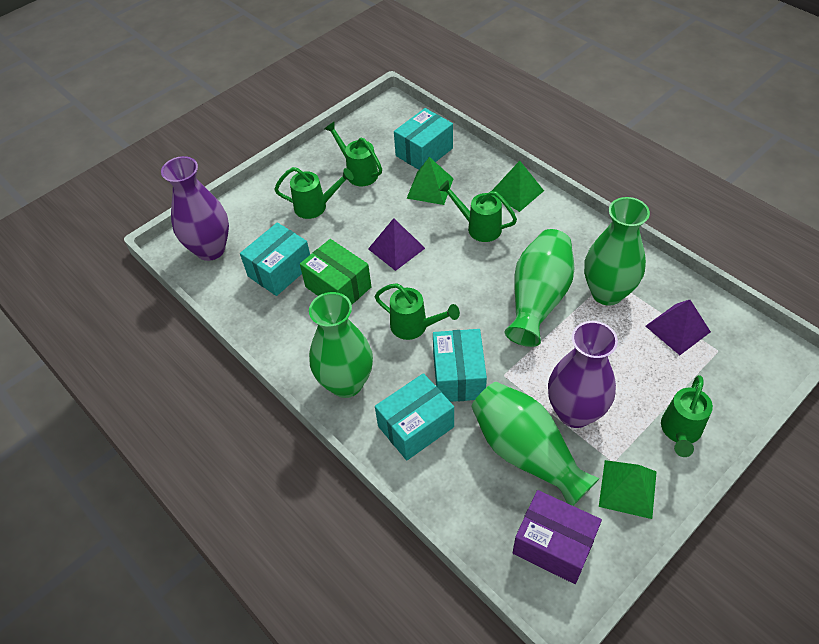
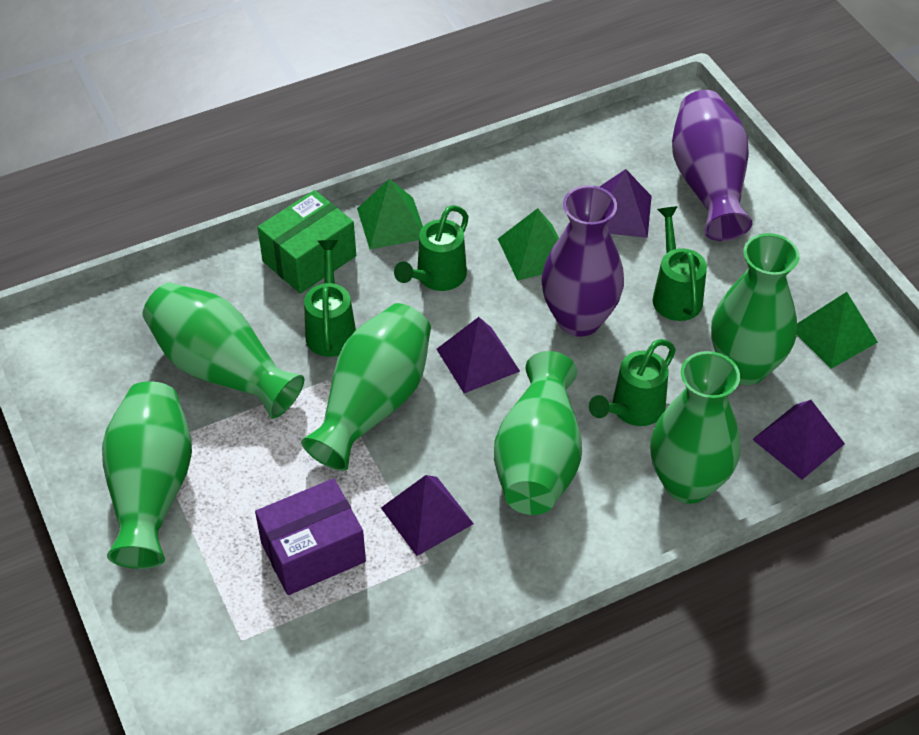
green vase: 4 -> 6
green watering can: 5 -> 4
purple pyramid: 2 -> 4
turquoise box: 4 -> 0

